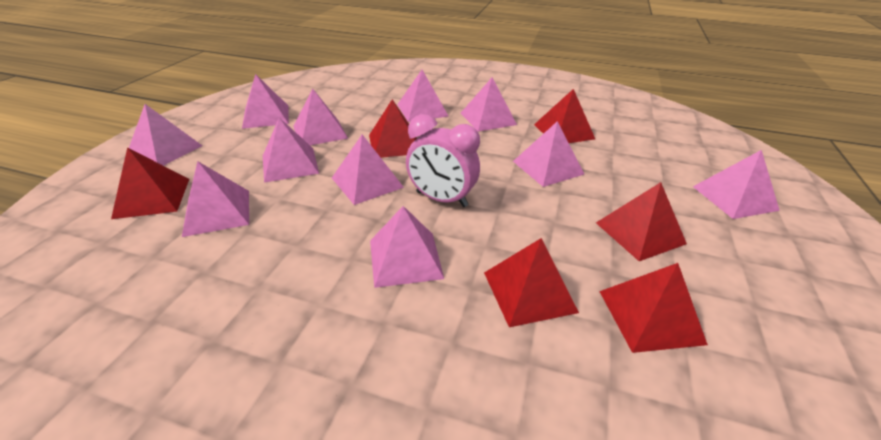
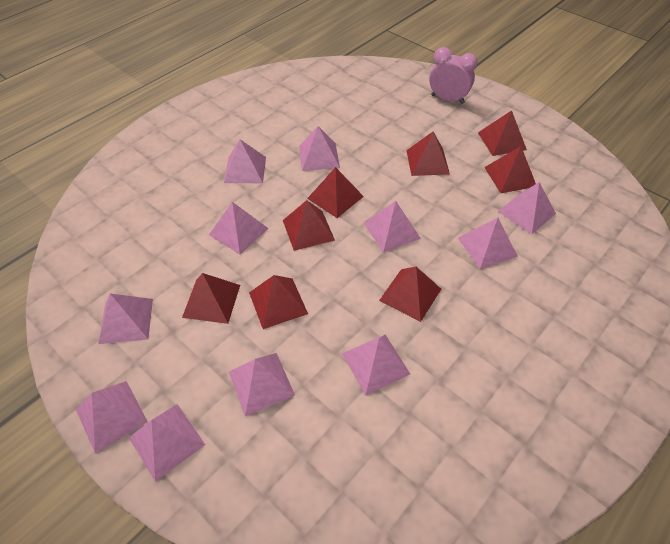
red pyramid: 6 -> 8

